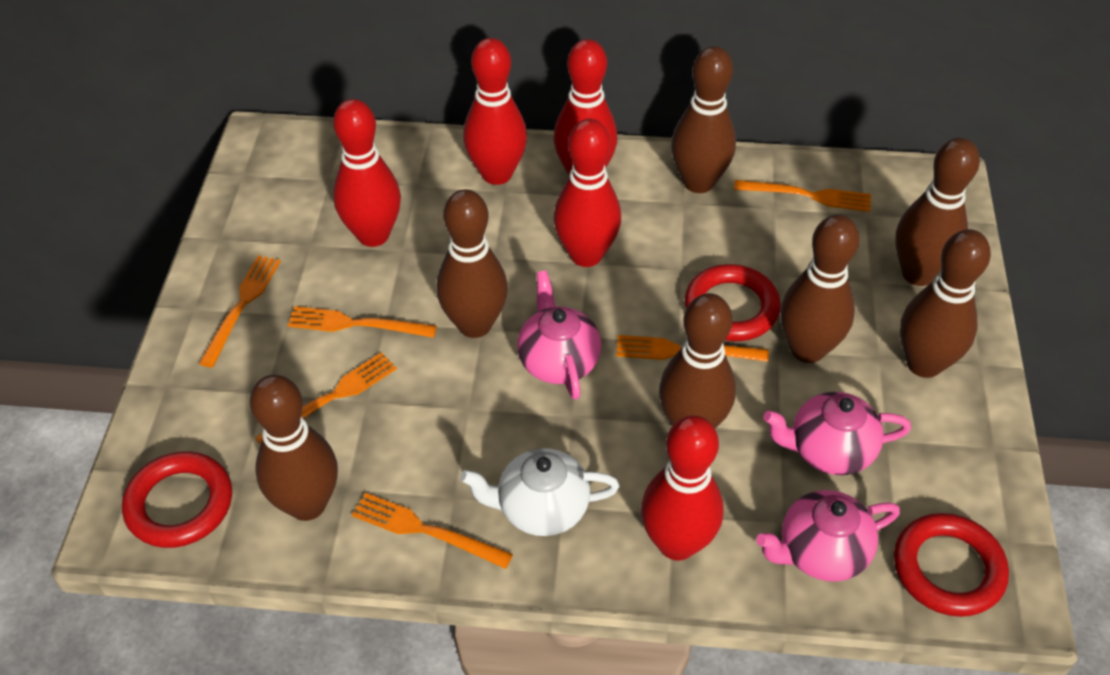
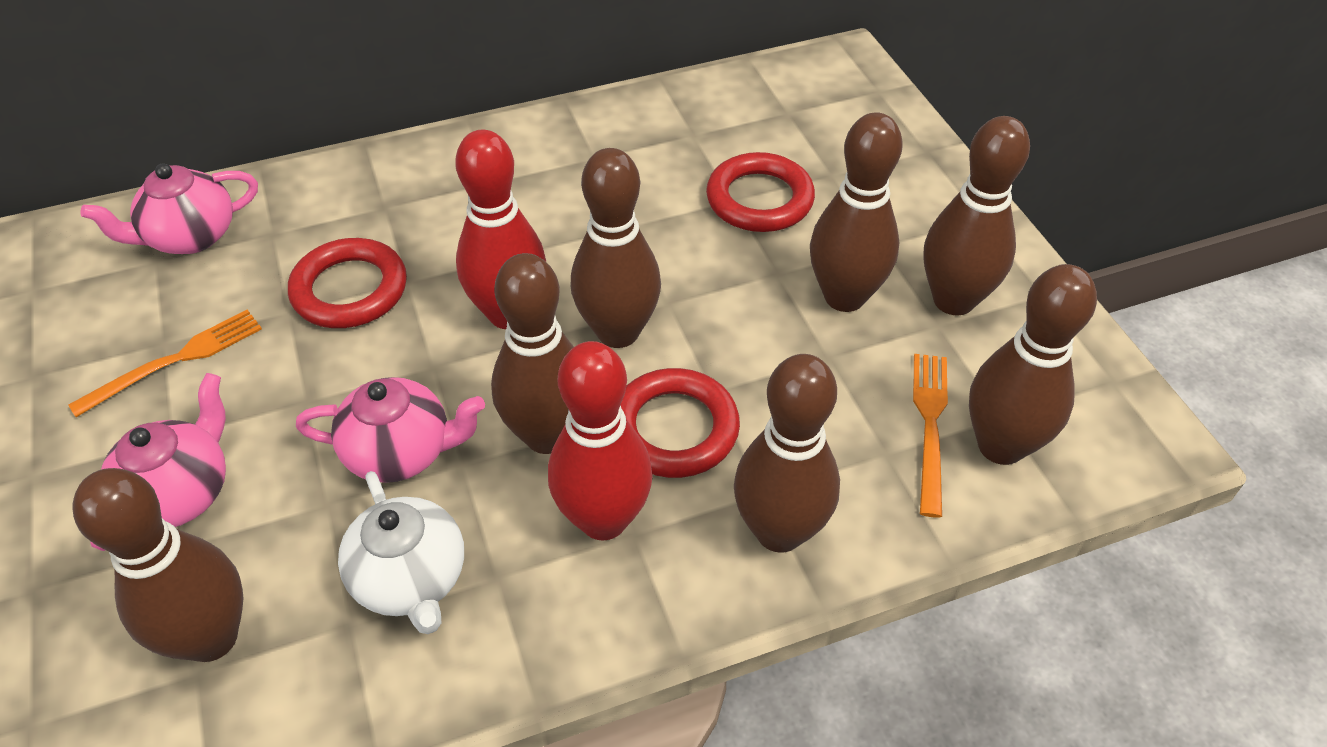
orange fork: 6 -> 2
red bowling pin: 5 -> 2

